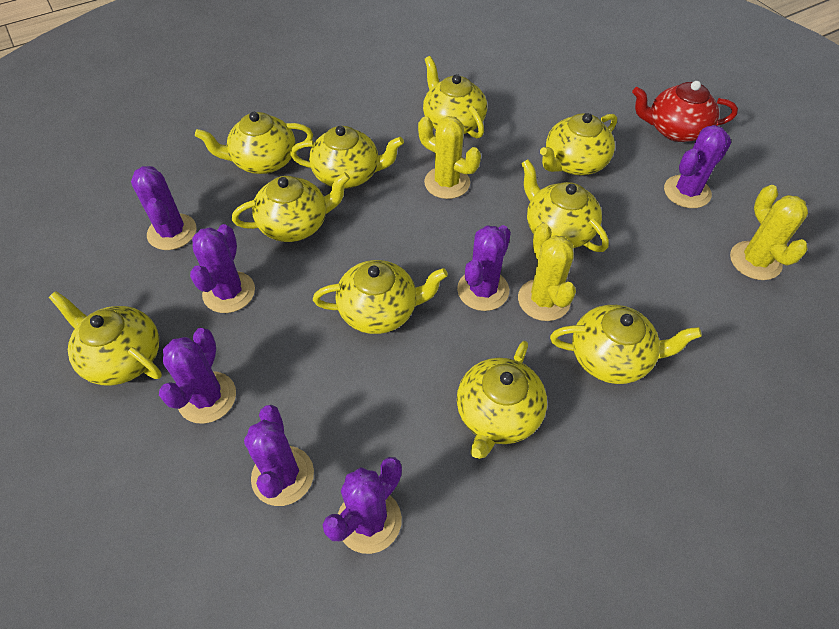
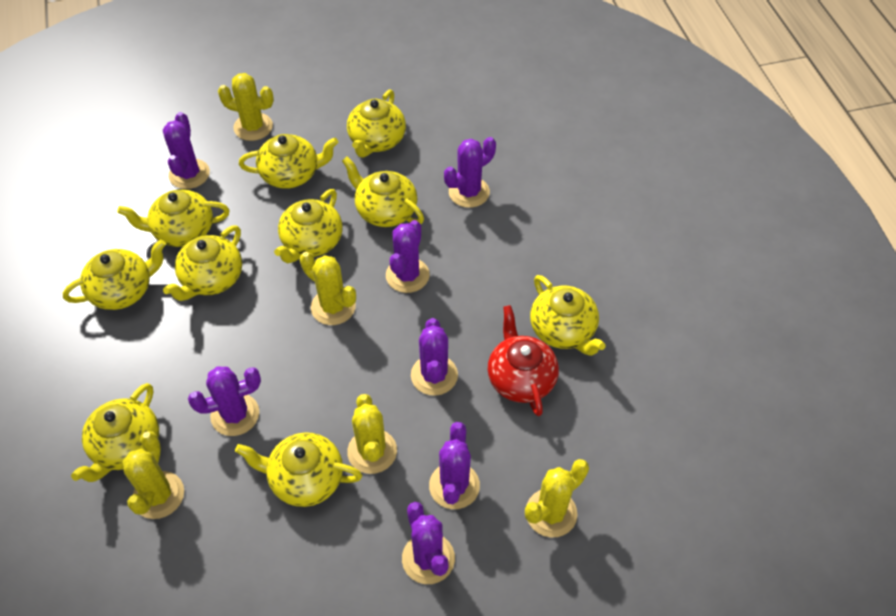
yellow cactus: 3 -> 5

